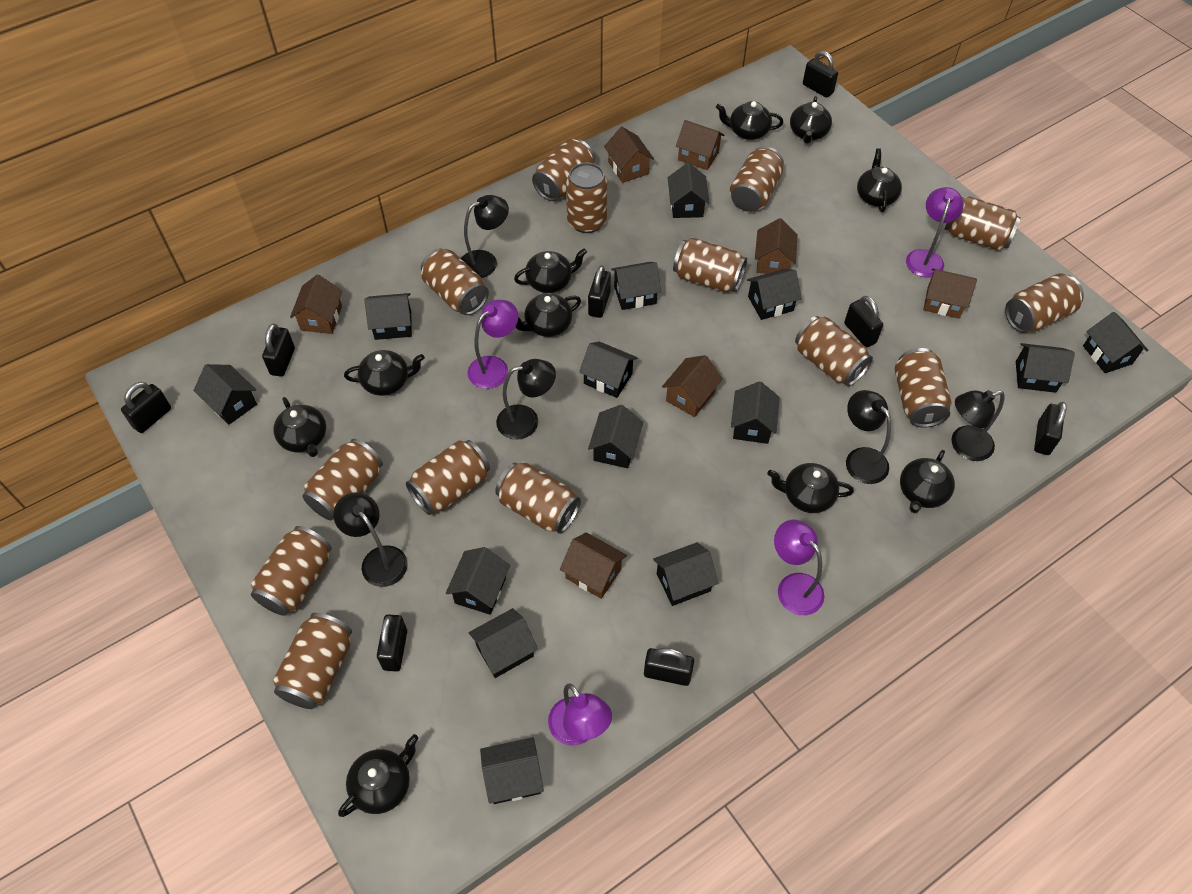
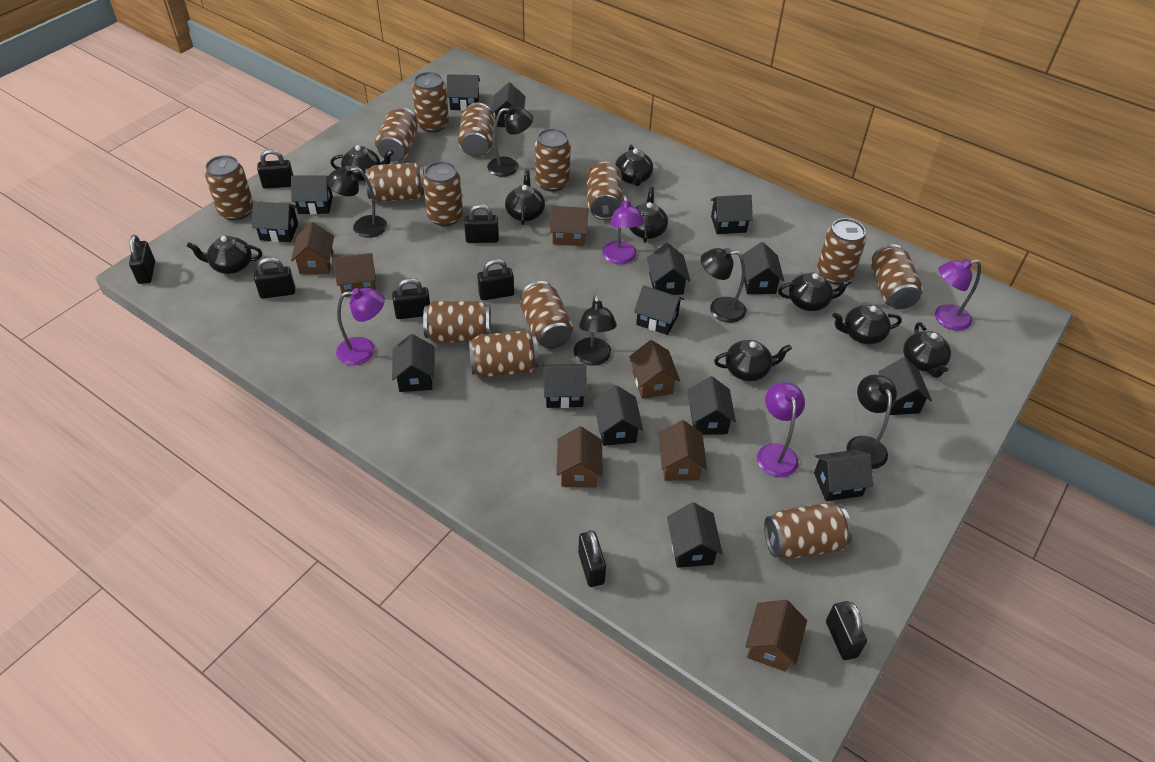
black house: 14 -> 15
black teapot: 10 -> 9

